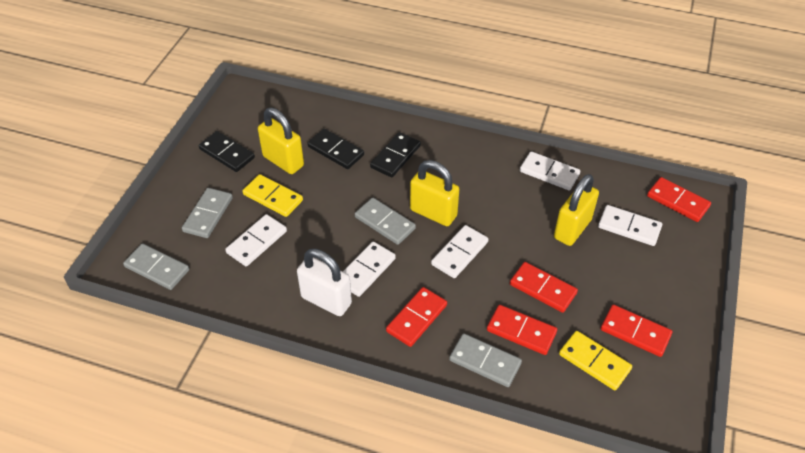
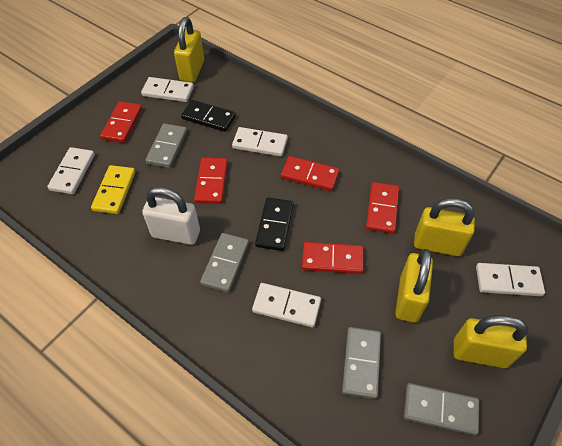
black domino: 3 -> 2
yellow domino: 2 -> 1
yellow padlock: 3 -> 4

